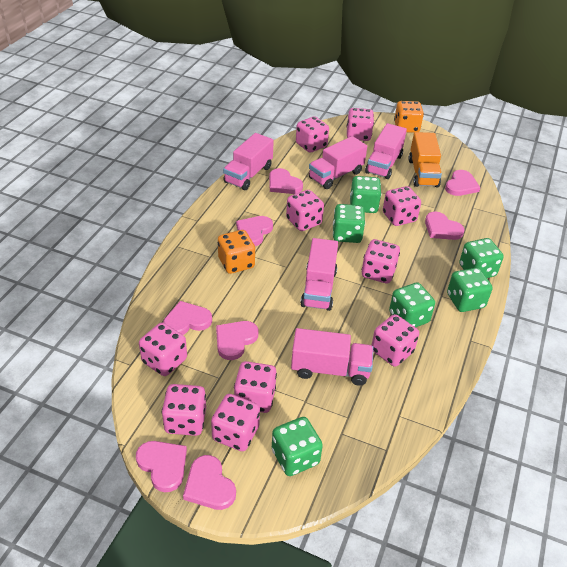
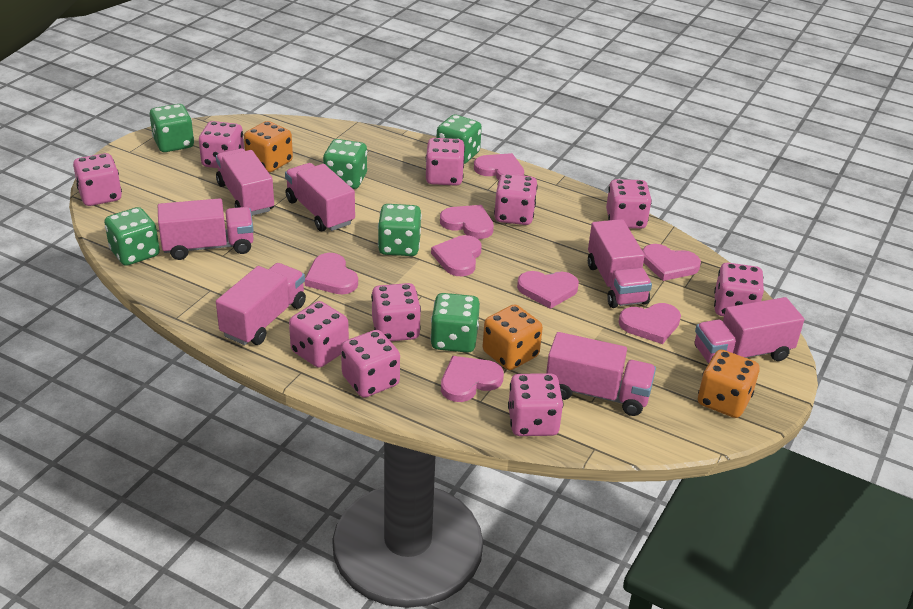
orange dice: 2 -> 3
orange truck: 1 -> 0
pink truck: 5 -> 7

